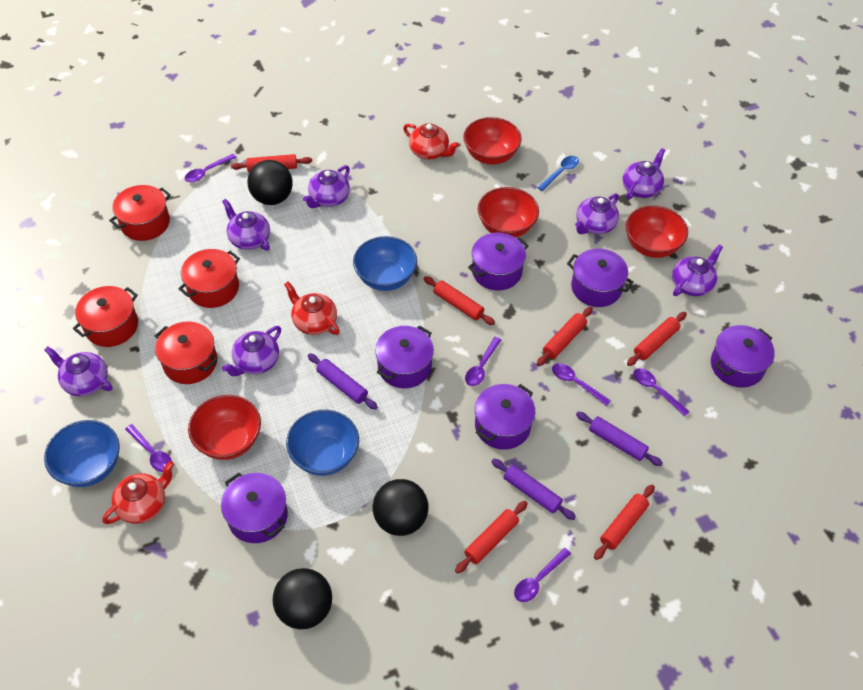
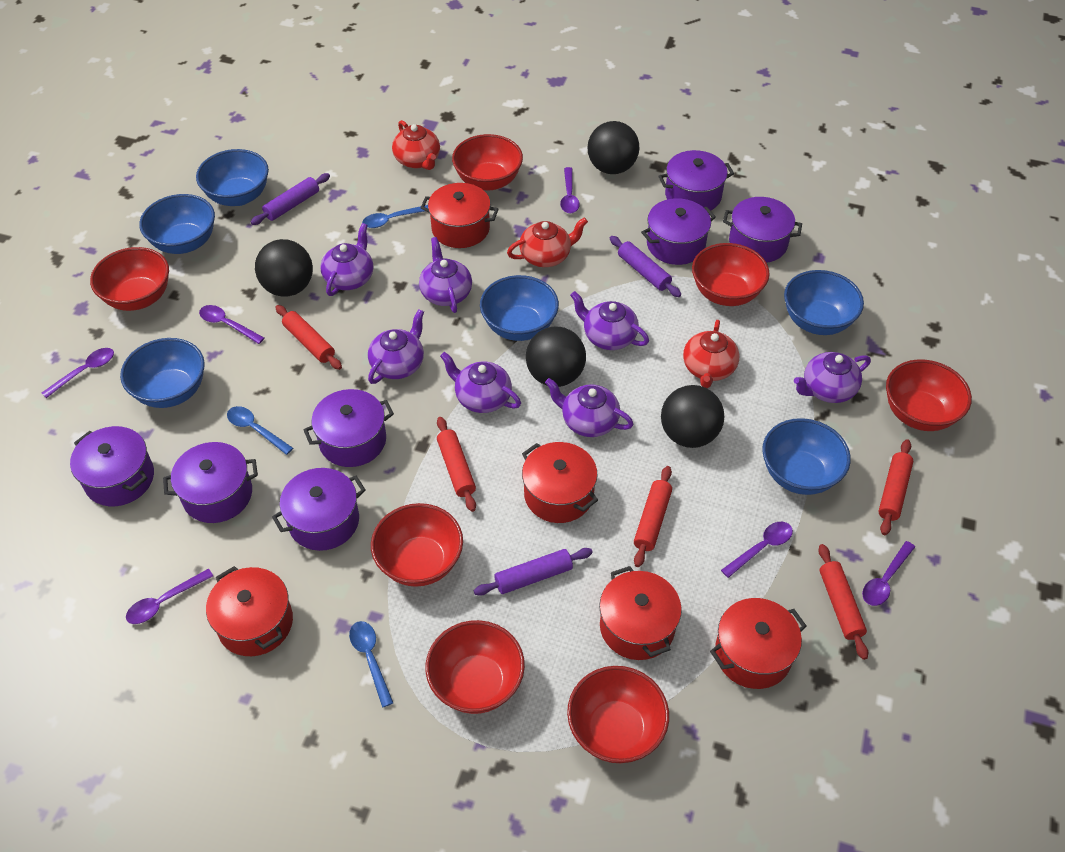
black ball: 3 -> 4
blue bowl: 3 -> 6
blue spoon: 1 -> 3
purple pot: 6 -> 7
red bowl: 4 -> 7
red pot: 4 -> 5
red rolling pin: 6 -> 5

